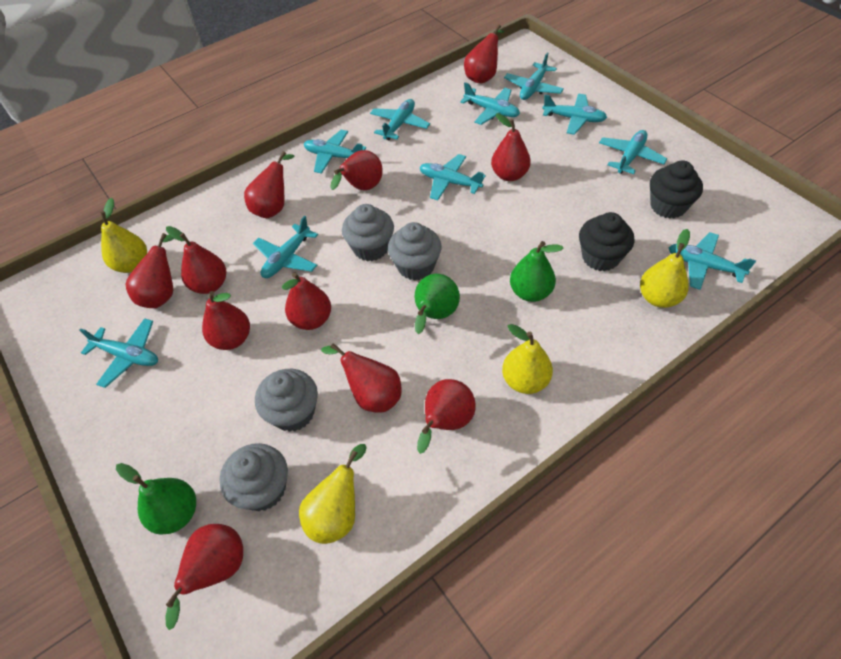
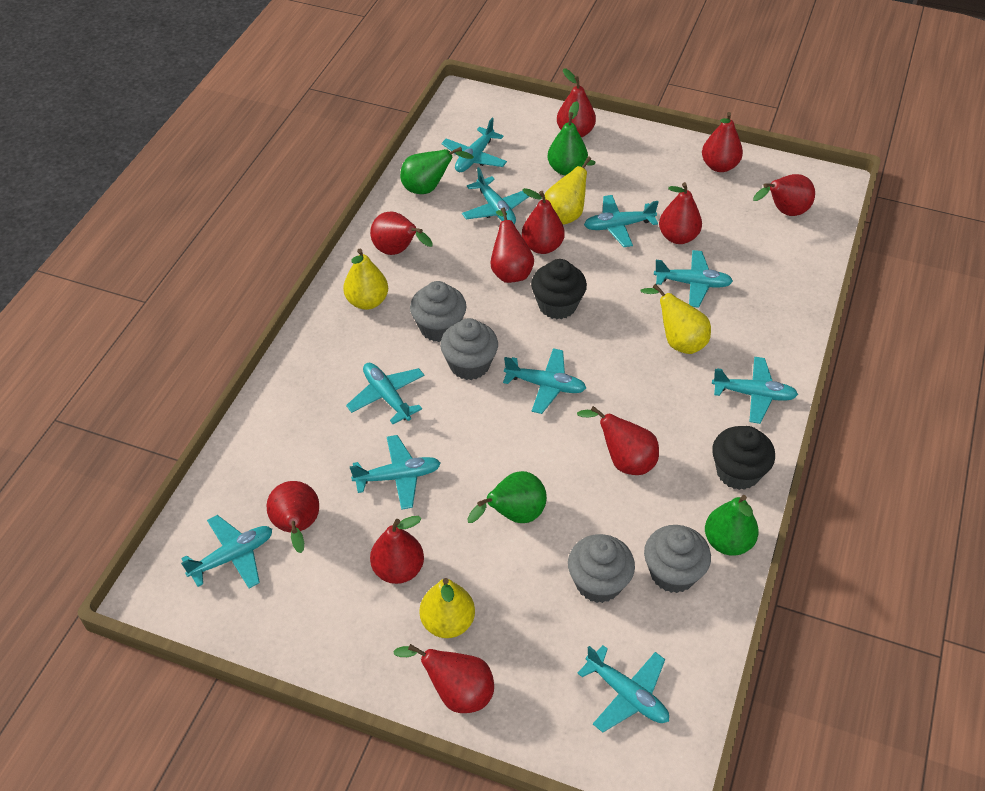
green pear: 3 -> 4

